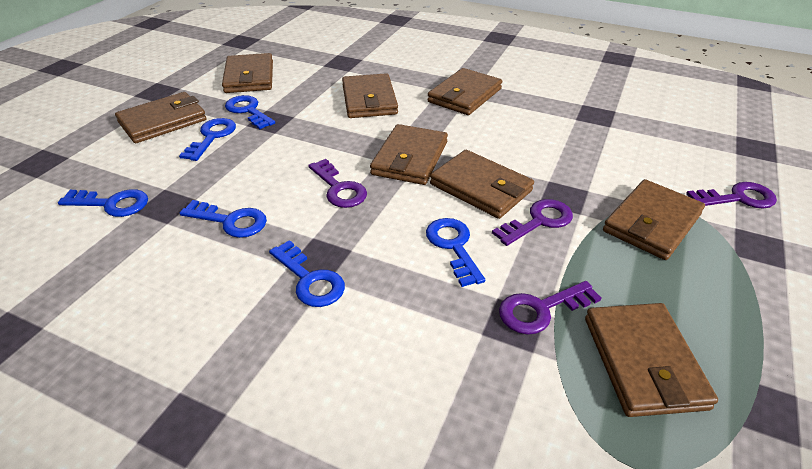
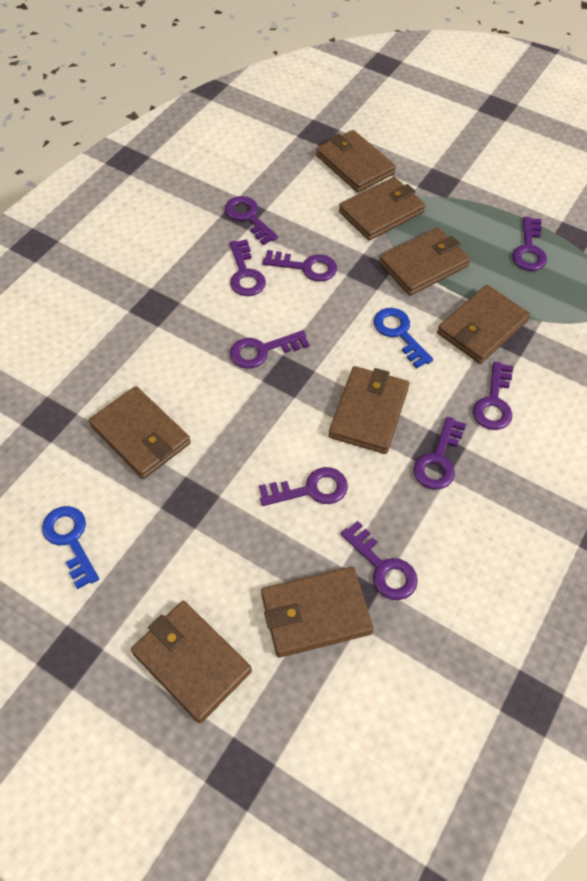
blue key: 6 -> 2
purple key: 4 -> 9

